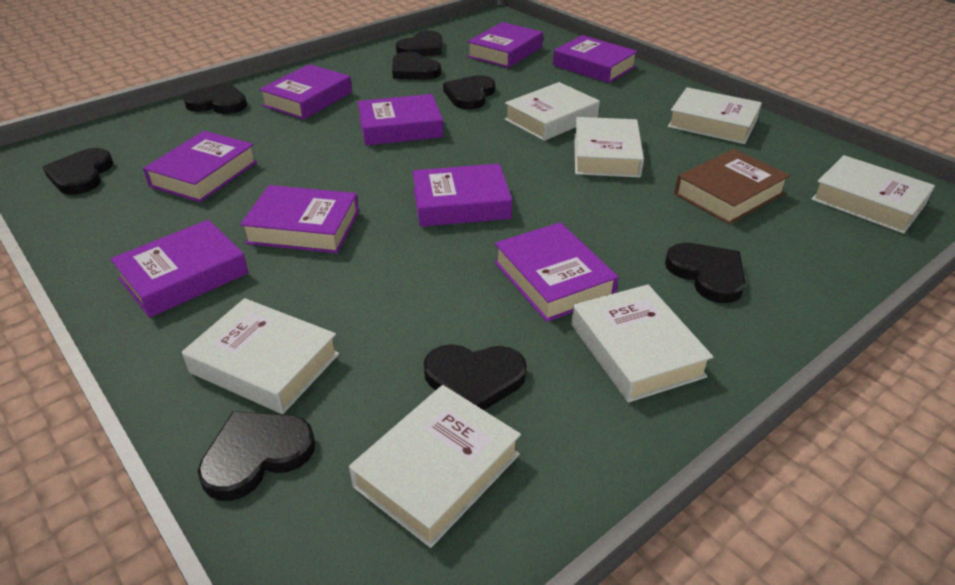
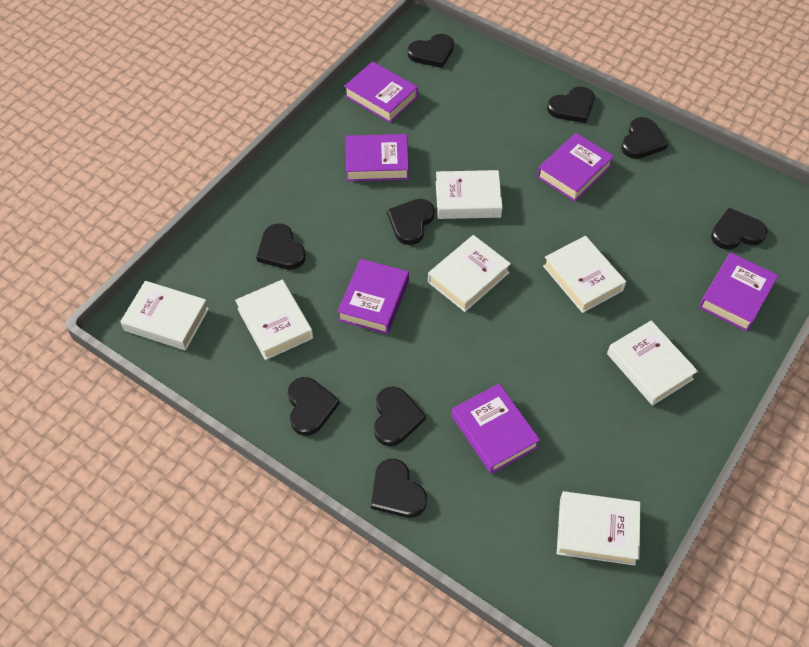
black heart: 8 -> 9
brown book: 1 -> 0
purple book: 9 -> 6

